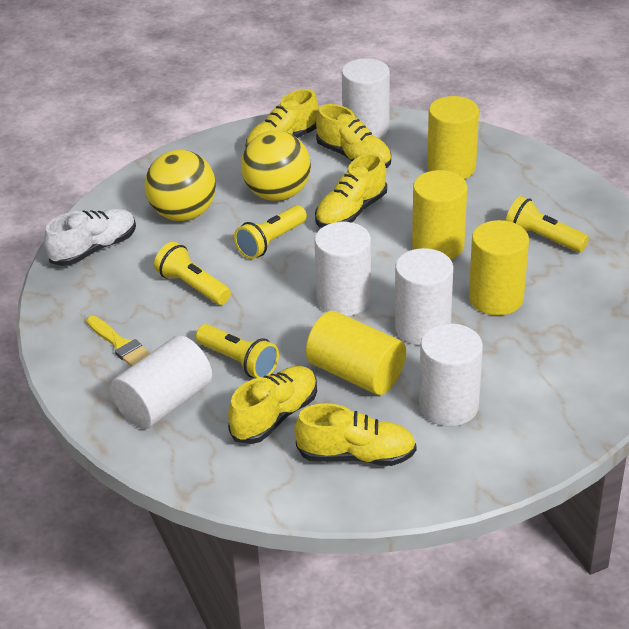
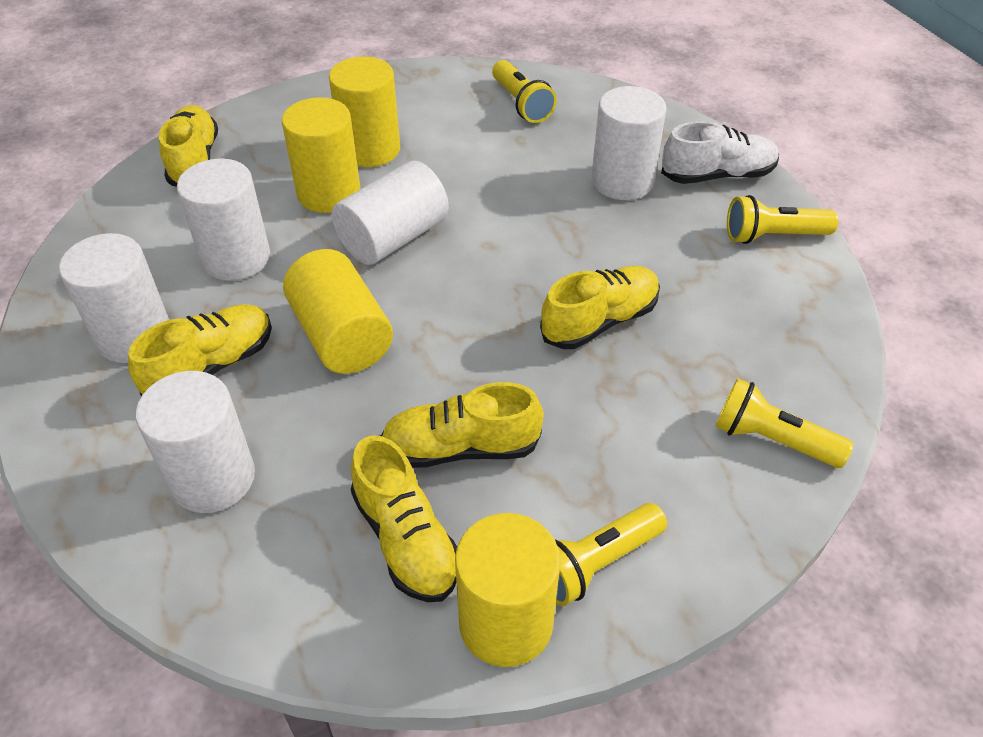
yellow ball: 2 -> 0
yellow brush: 1 -> 0

